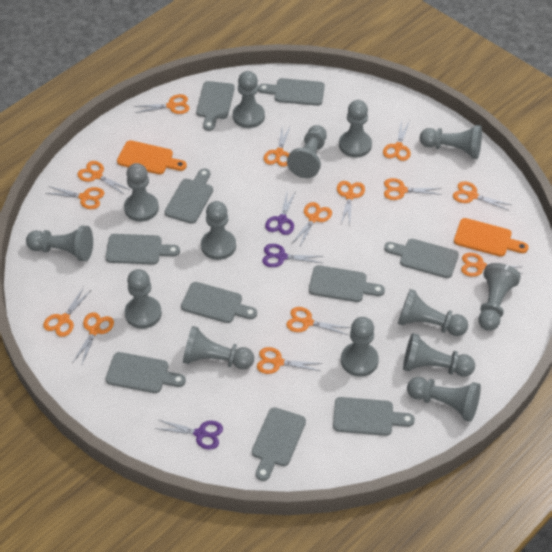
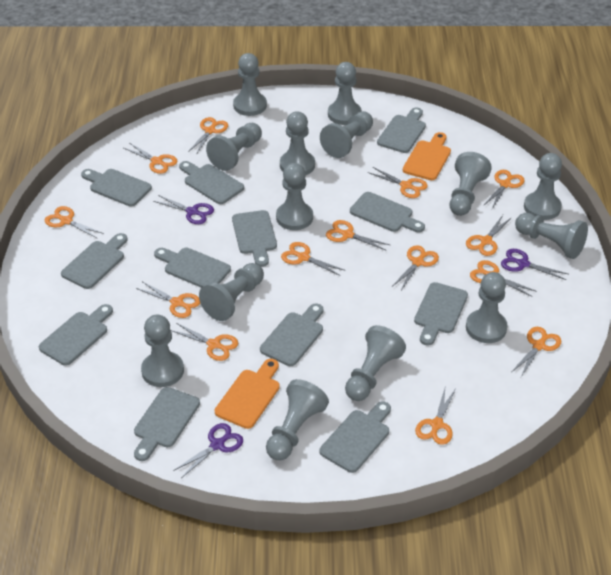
grey cutting board: 10 -> 12

